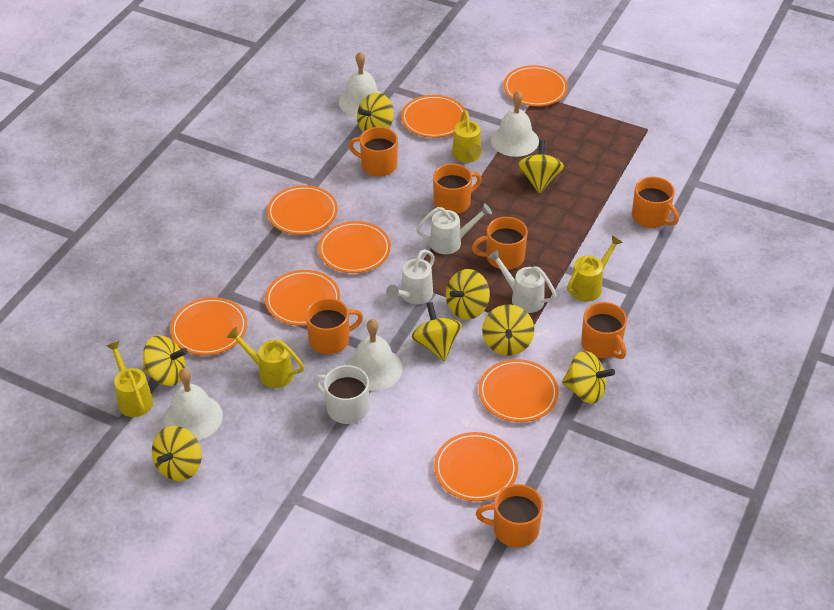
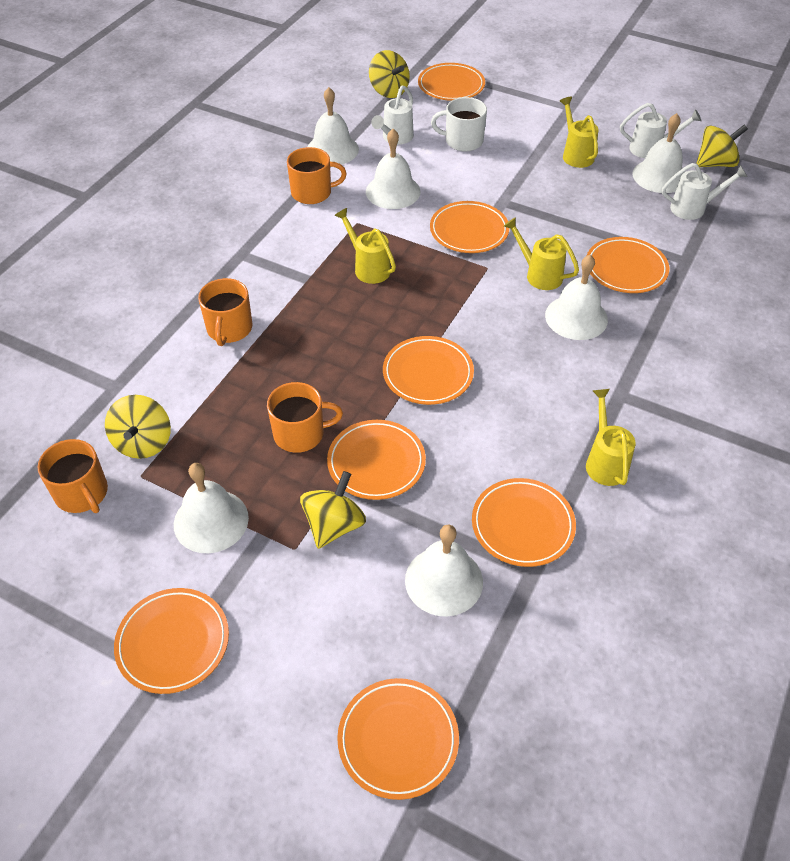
orange mug: 7 -> 4
white bell: 4 -> 6
yellow spinning top: 8 -> 4

